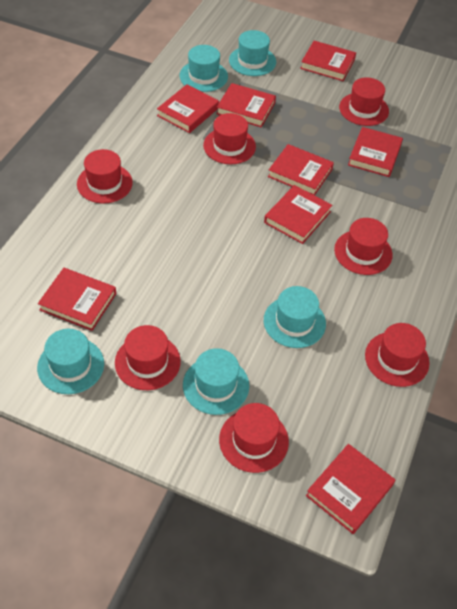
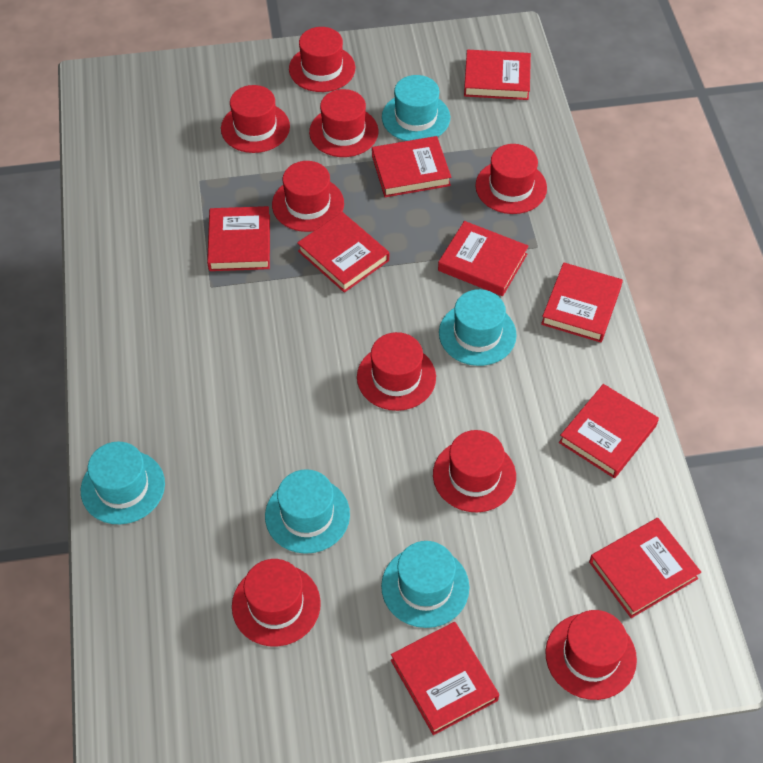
red book: 8 -> 9
red hat: 7 -> 9

